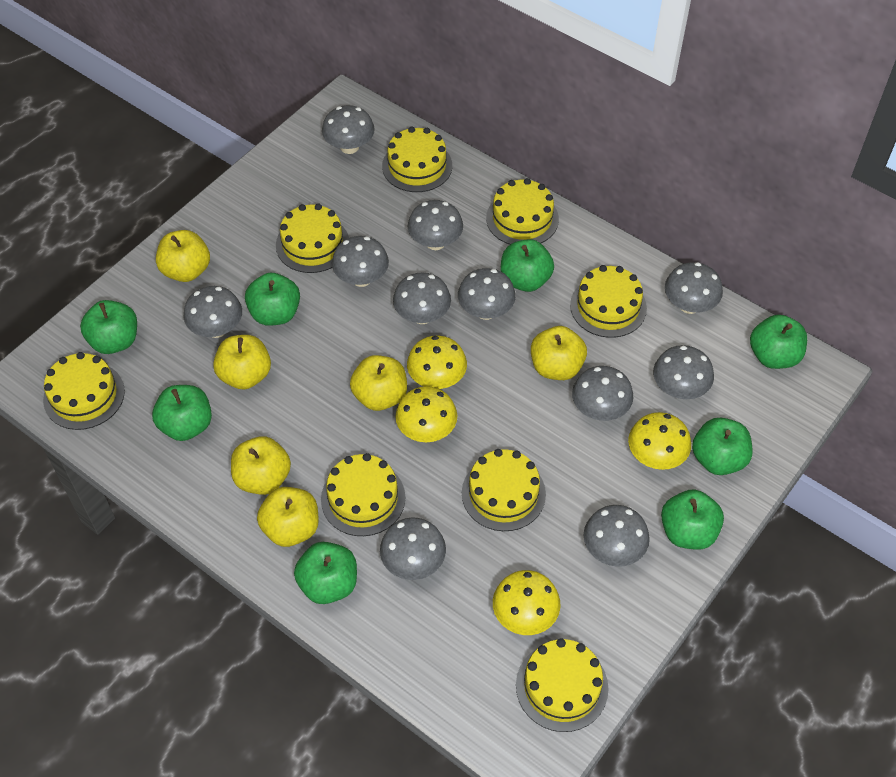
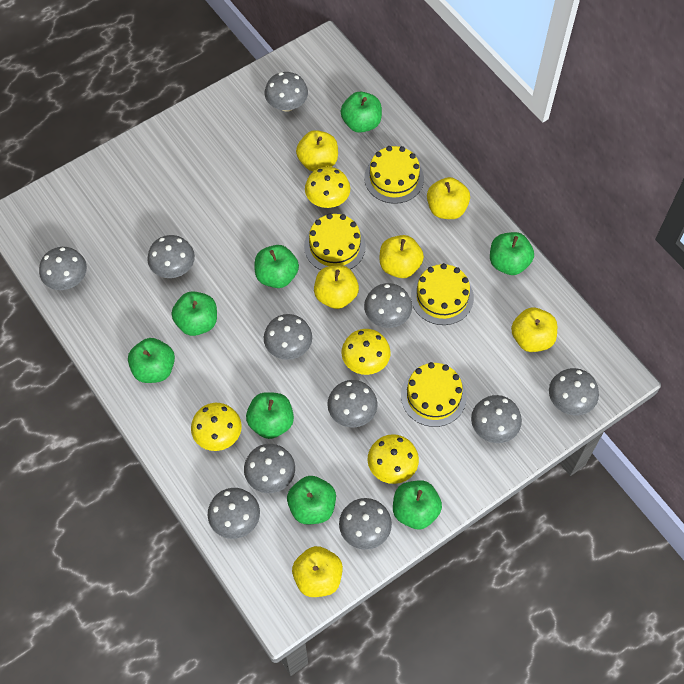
yellow cake: 8 -> 4

